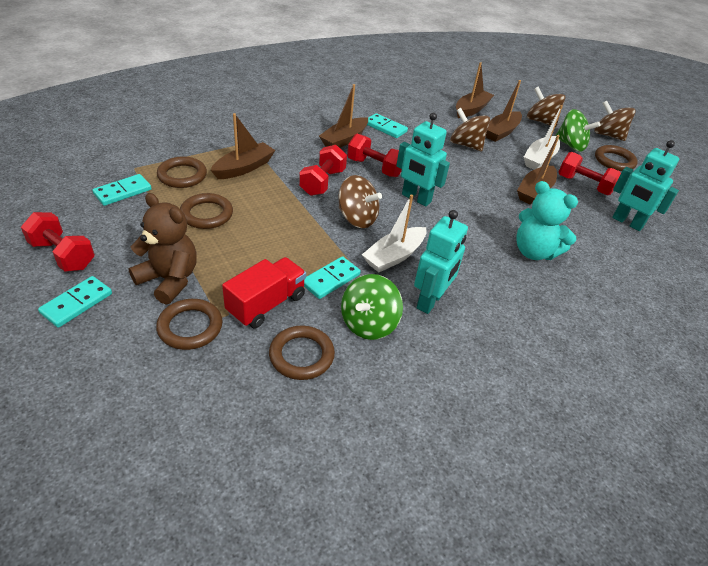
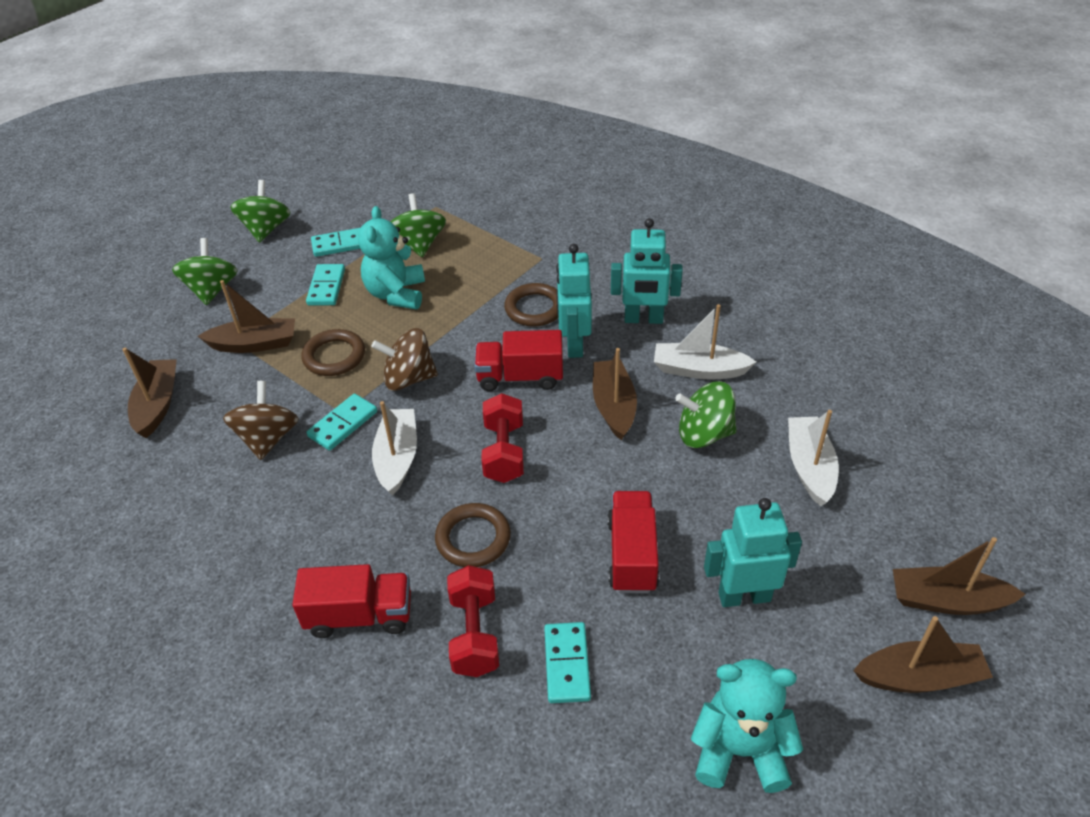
brown ring: 5 -> 3
brown spinning top: 4 -> 2
brown teddy bear: 1 -> 0
green spinning top: 2 -> 4
red dumbbell: 4 -> 2
red truck: 1 -> 3
turquoise teddy bear: 1 -> 2
white boat: 2 -> 3

